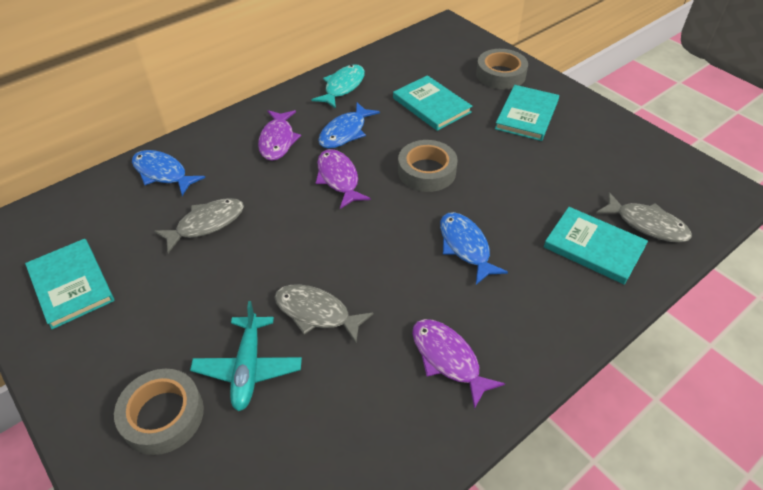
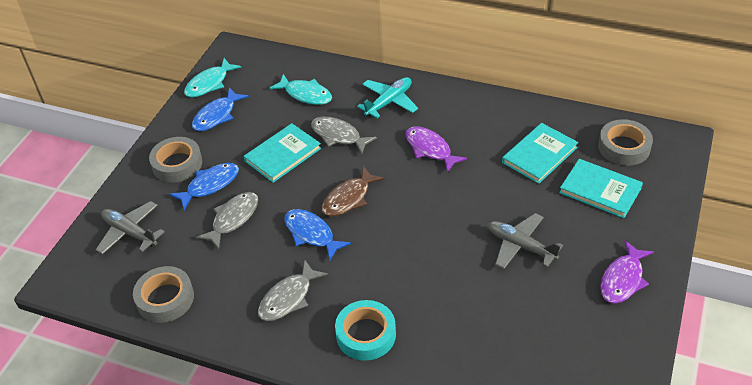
brown fish: 0 -> 1
grey plane: 0 -> 2
purple fish: 3 -> 2
turquoise book: 4 -> 3
turquoise fish: 1 -> 2
turquoise tape: 0 -> 1

